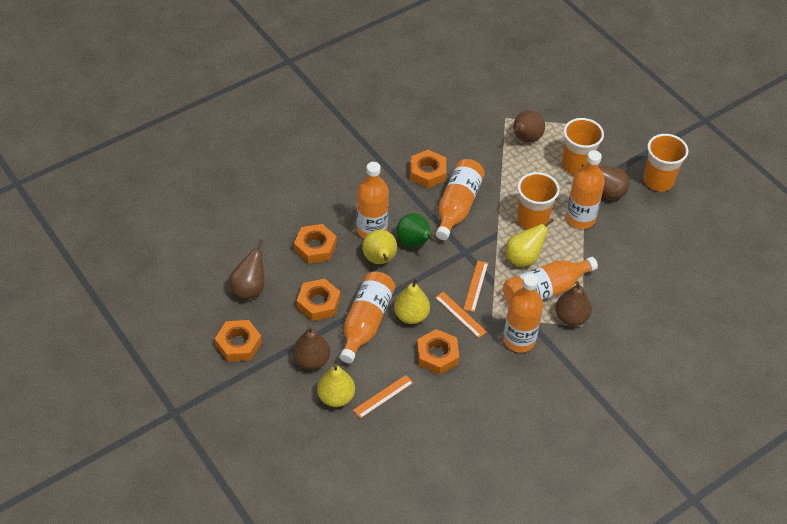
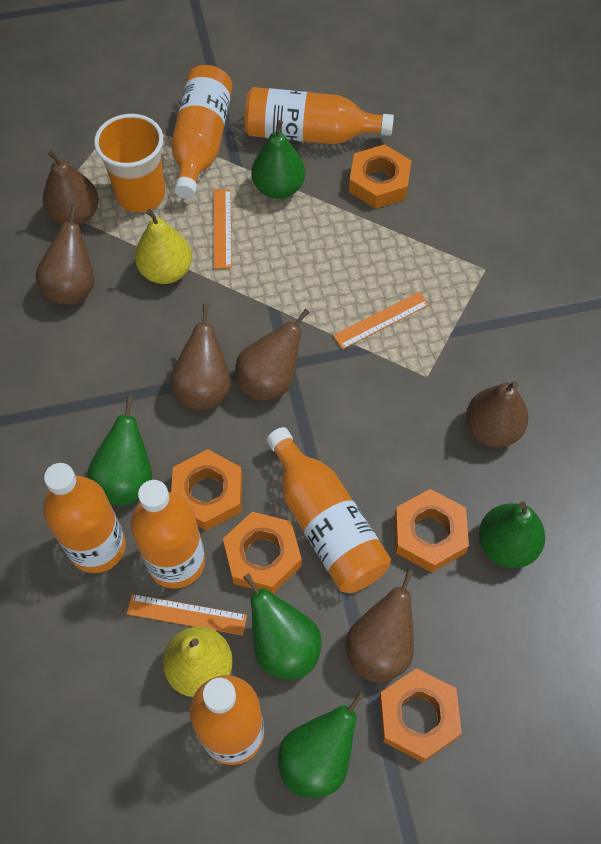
brown pear: 5 -> 6
green pear: 1 -> 5
orange cup: 3 -> 1
yellow pear: 4 -> 2

